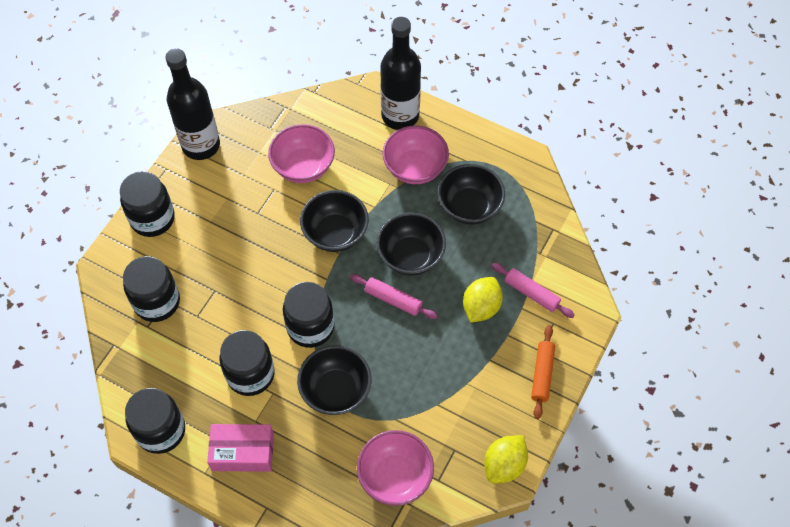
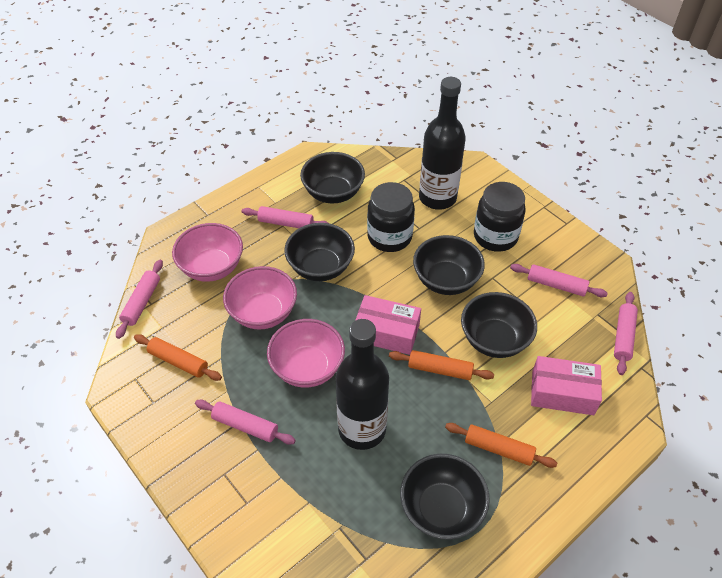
black bowl: 4 -> 5
black jar: 5 -> 2
orange rolling pin: 1 -> 3
pink box: 1 -> 2
pink rolling pin: 2 -> 5
yellow lemon: 2 -> 0

